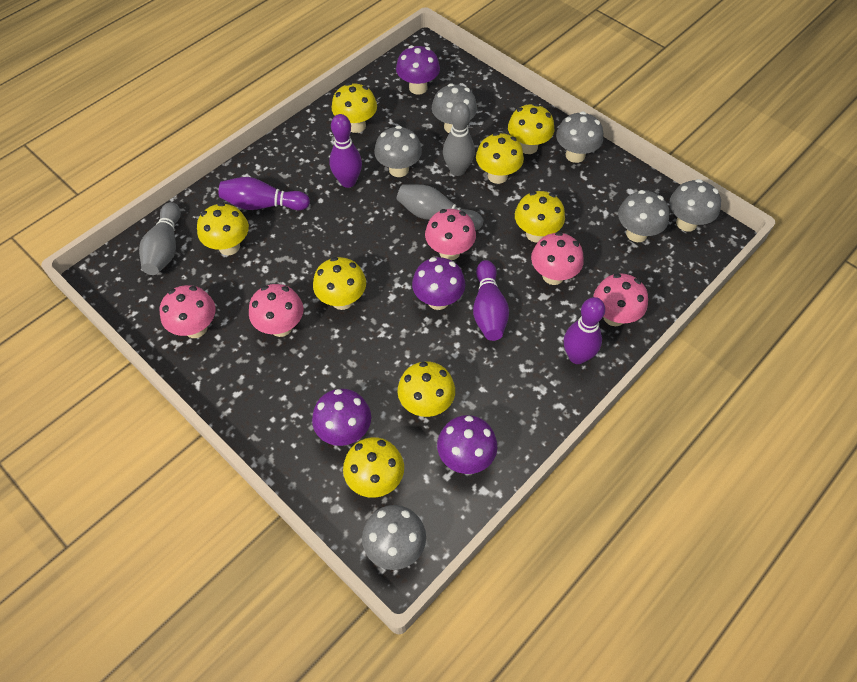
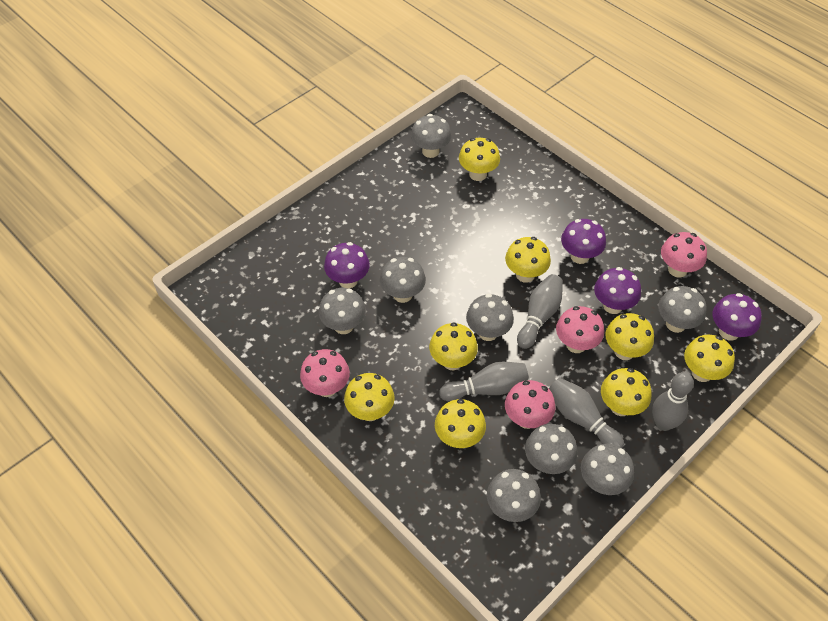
grey bowling pin: 3 -> 4
grey mushroom: 6 -> 8
pink mushroom: 5 -> 4
purple bowling pin: 4 -> 0

